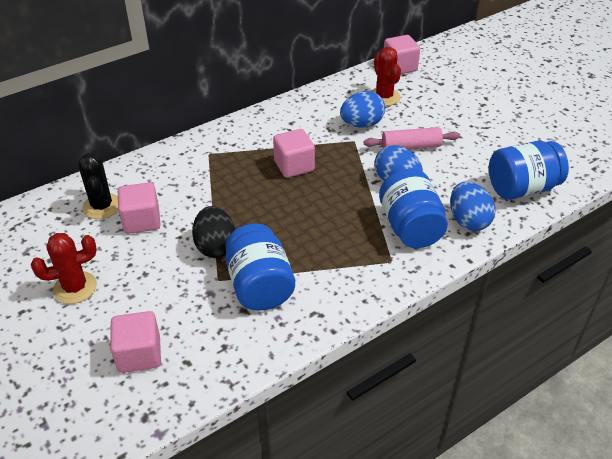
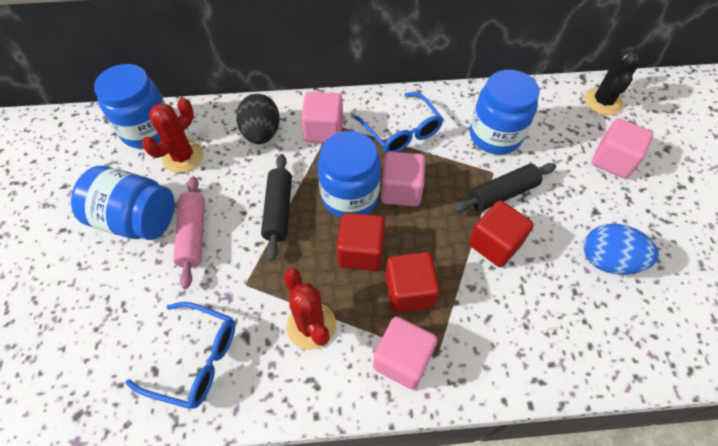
black rolling pin: 0 -> 2
blue egg: 3 -> 1
blue glasses: 0 -> 2
blue jar: 3 -> 4
red cube: 0 -> 3

